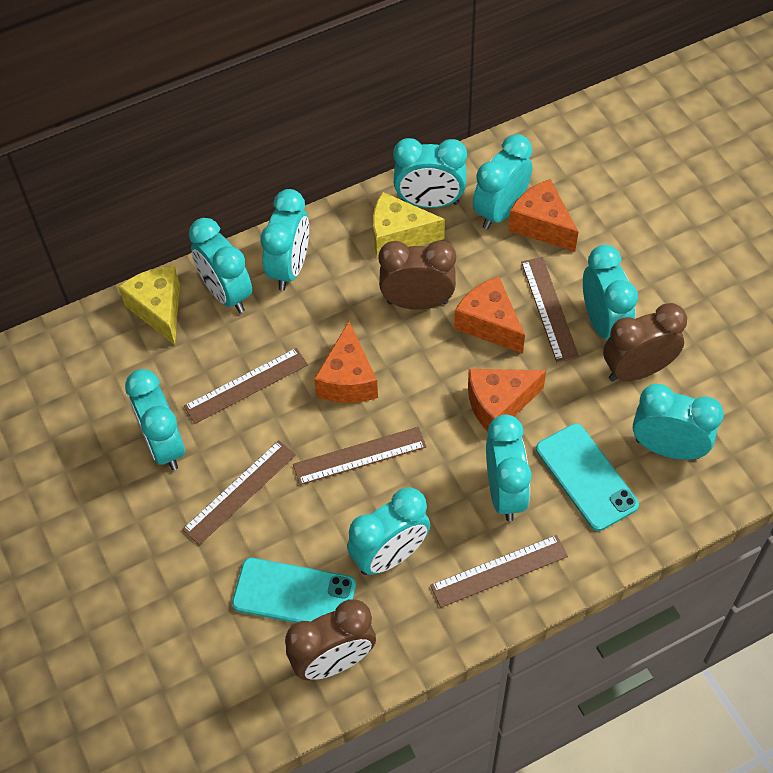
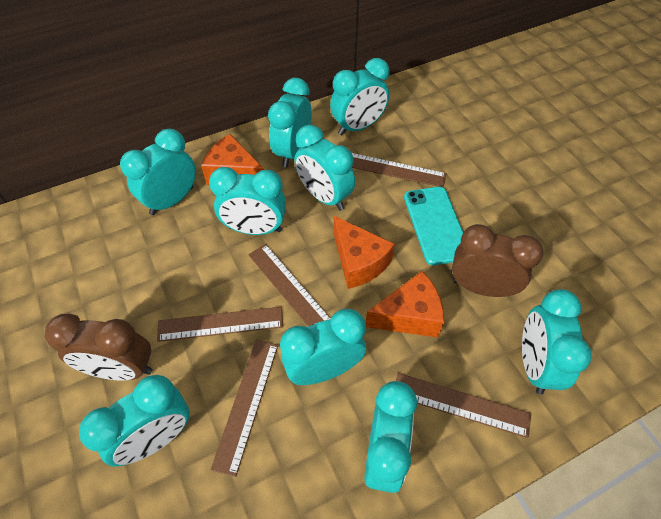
brown clock: 3 -> 2
orange cheese: 4 -> 3
turquoise phone: 2 -> 1
yellow cheese: 2 -> 0

